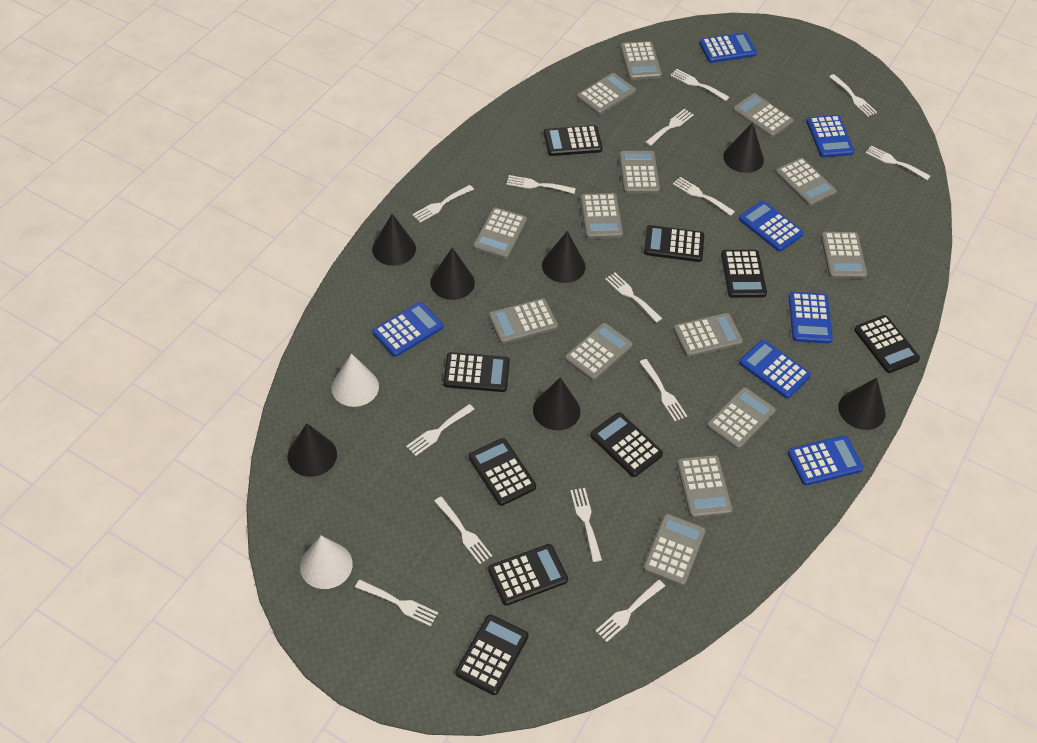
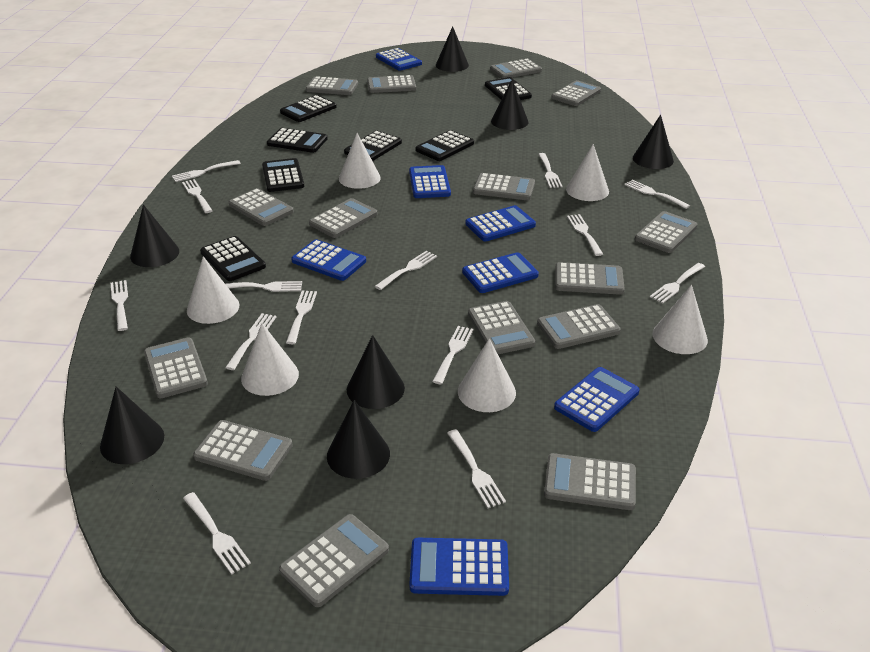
black calculator: 9 -> 7
grey calculator: 14 -> 15
white cone: 2 -> 6

